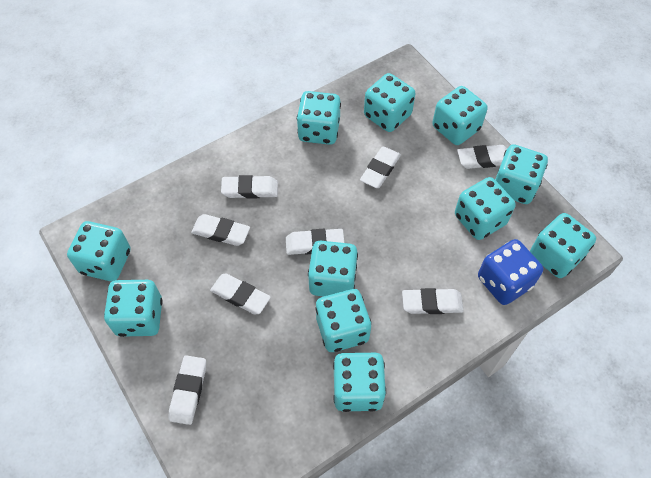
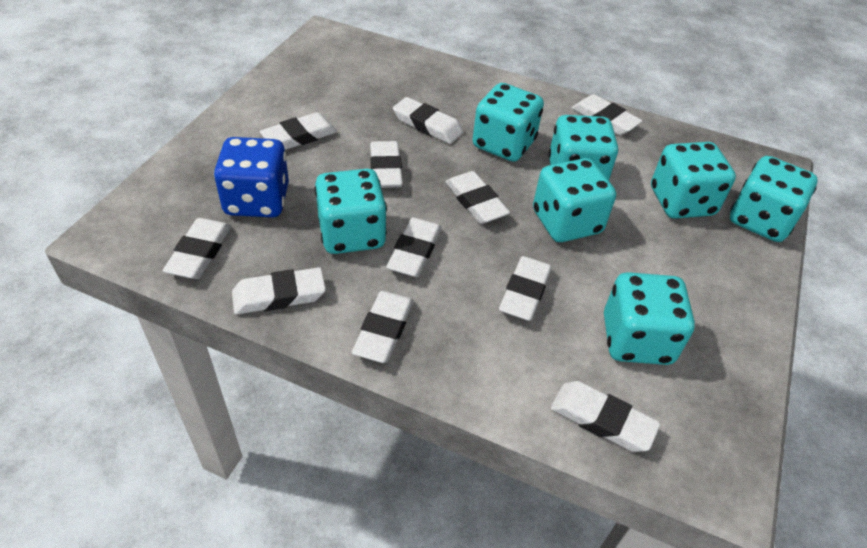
turquoise dice: 11 -> 7
white eraser: 8 -> 11

